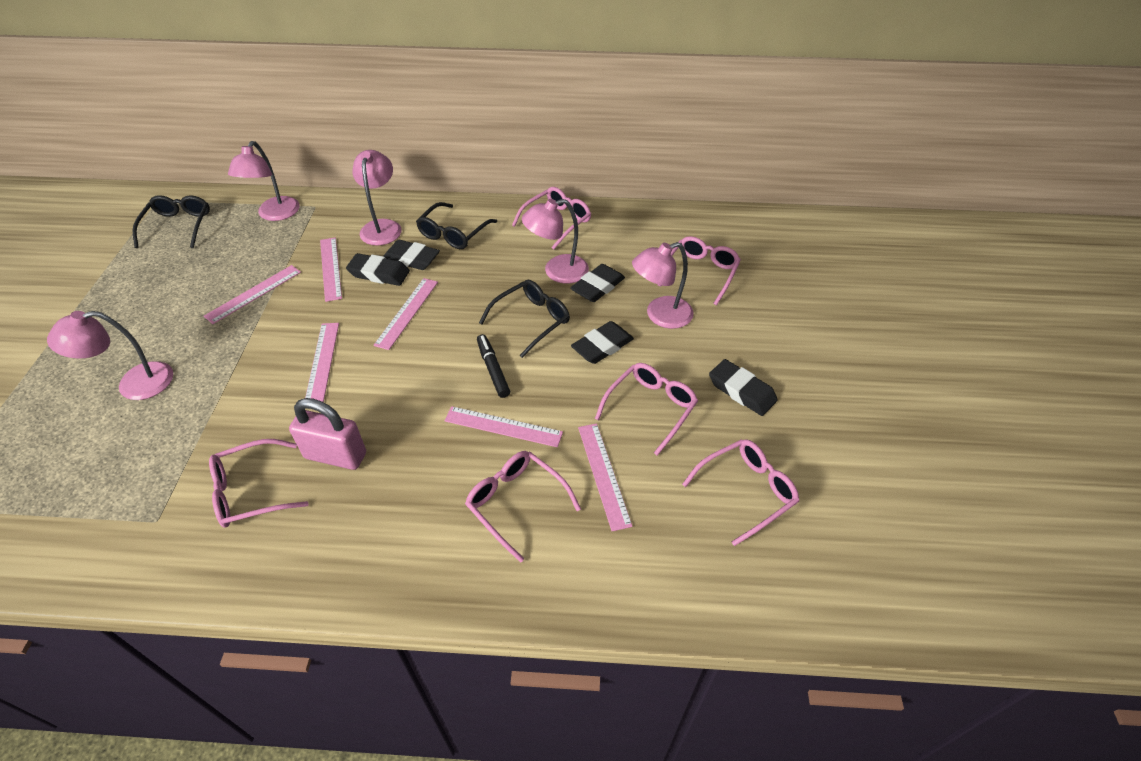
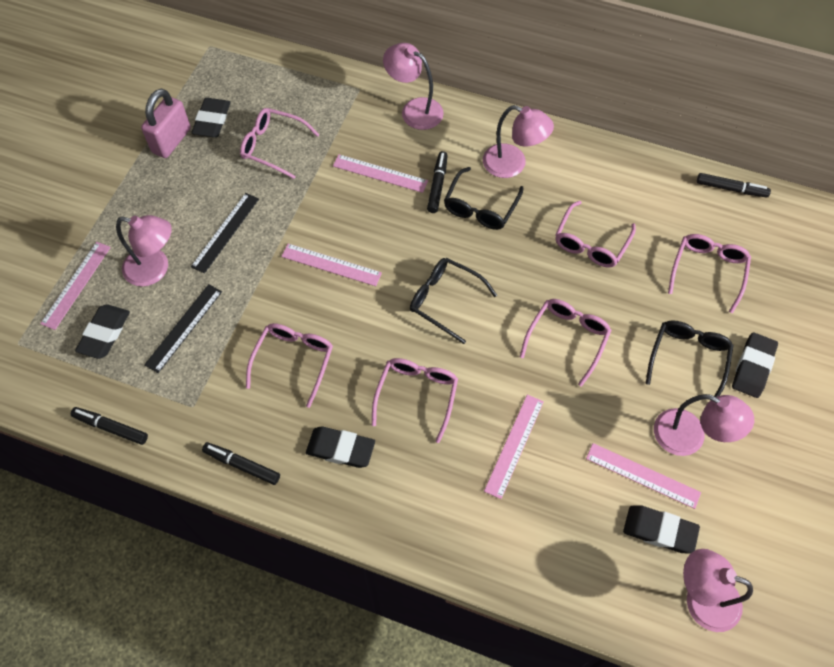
black marker: 1 -> 4
black ruler: 0 -> 2
pink ruler: 6 -> 5

